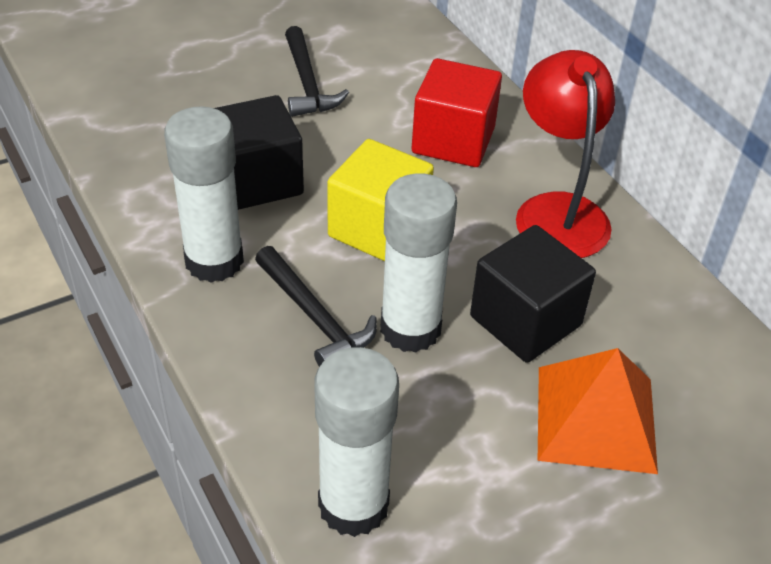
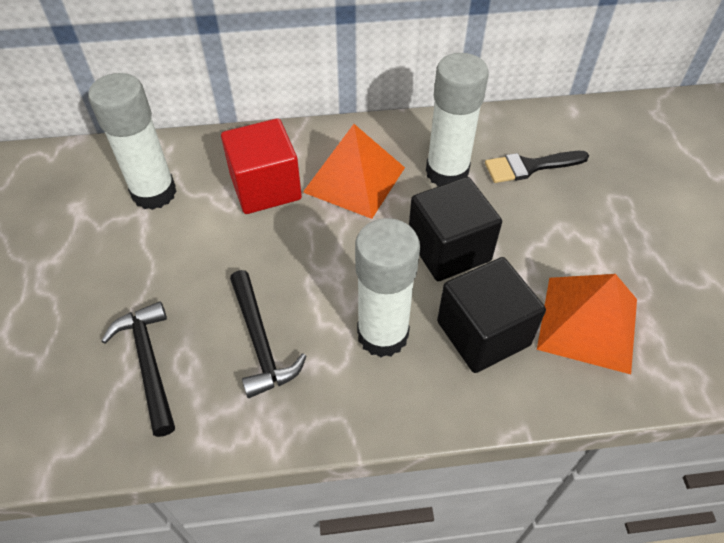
black brush: 0 -> 1
orange pyramid: 1 -> 2
red lamp: 1 -> 0
yellow cube: 1 -> 0

